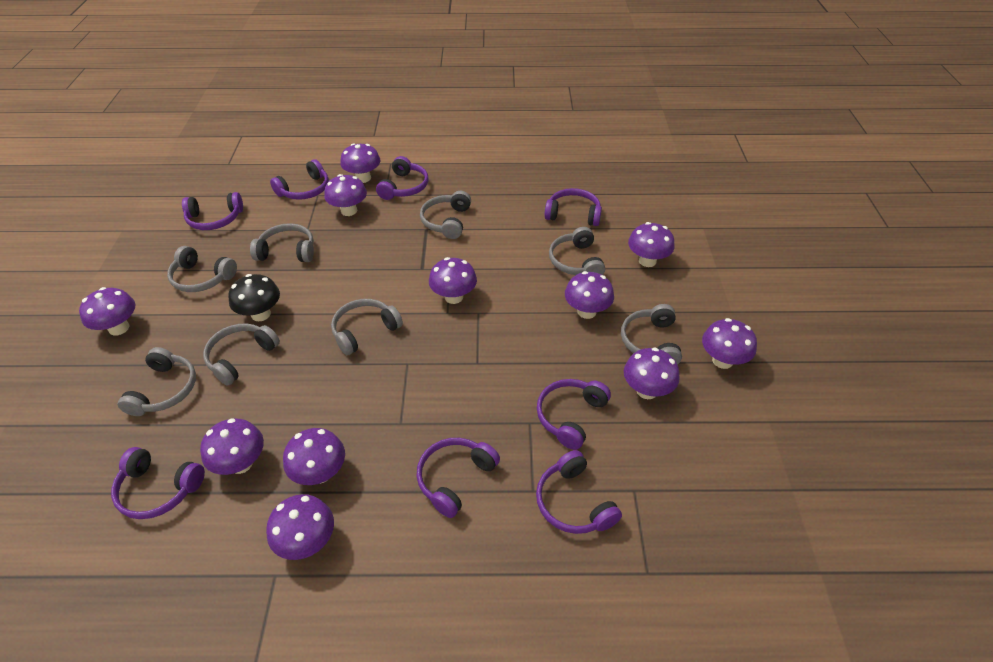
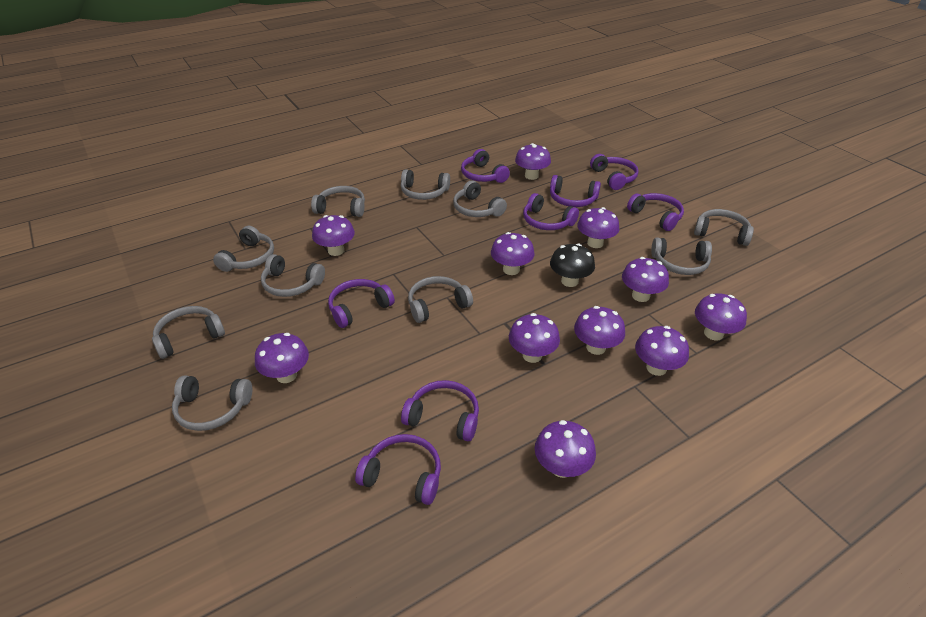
grey headphones: 8 -> 10

